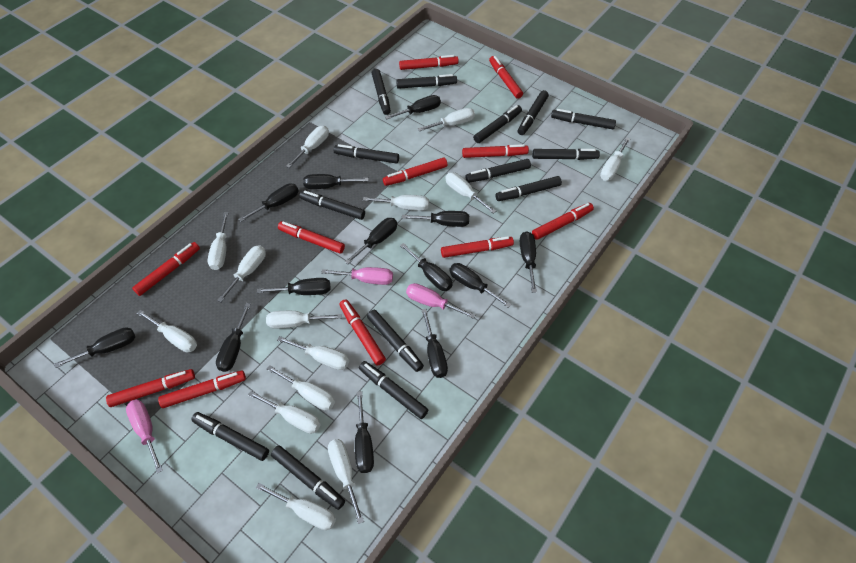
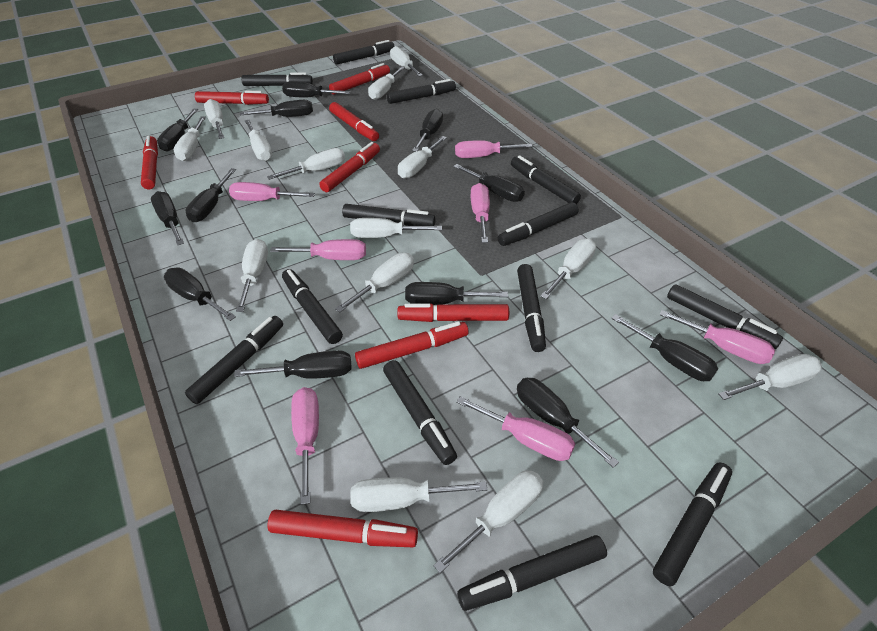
black marker: 14 -> 13
black screwdriver: 13 -> 12
pink screwdriver: 3 -> 7
red marker: 11 -> 8

